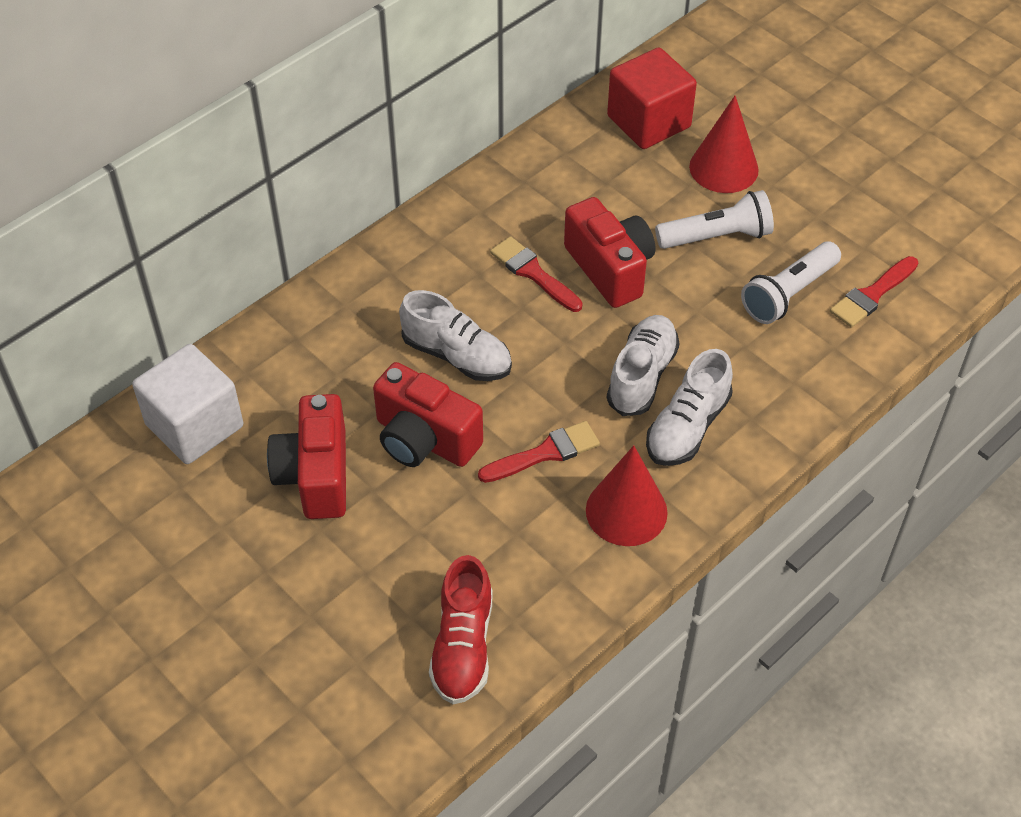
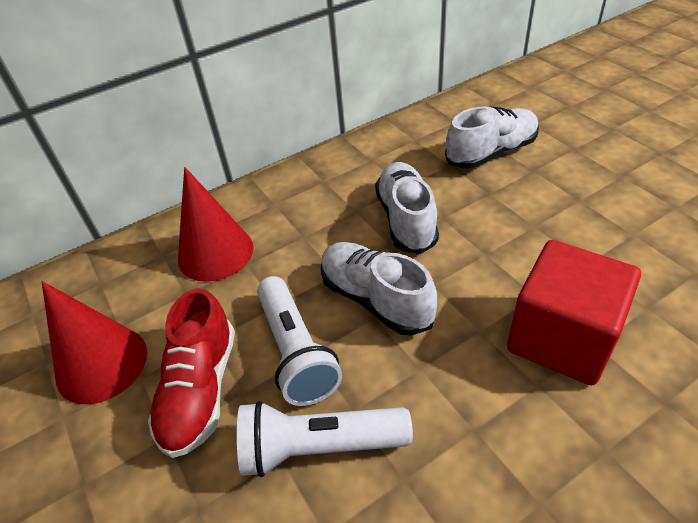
red brush: 3 -> 0
red camera: 3 -> 0
white cube: 1 -> 0

